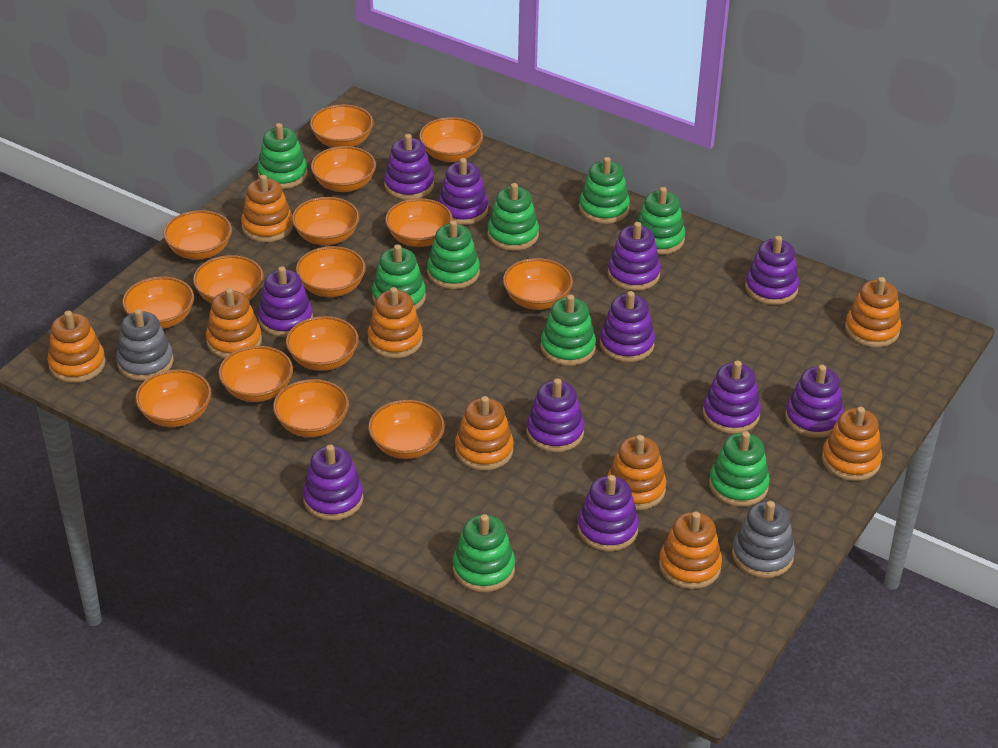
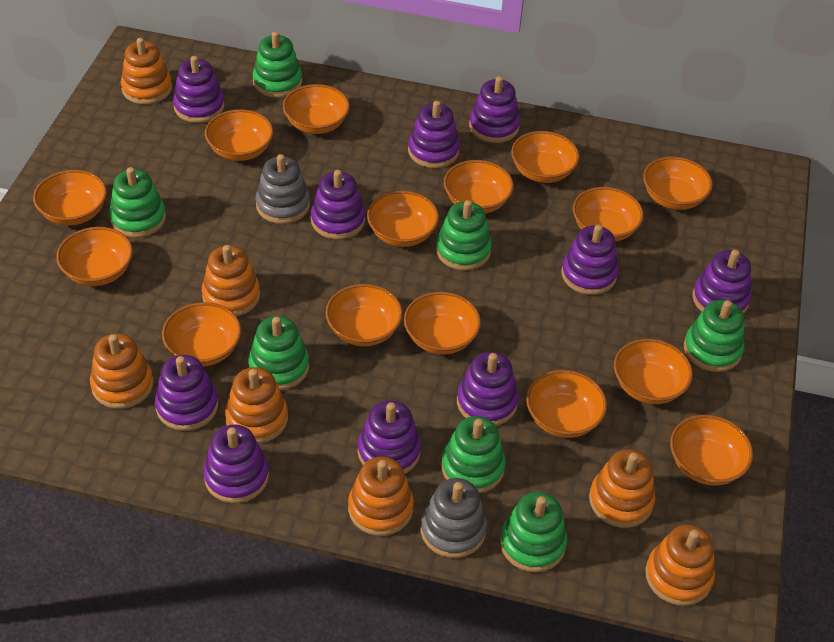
green stacking toy: 9 -> 7
orange stacking toy: 9 -> 7
purple stacking toy: 11 -> 10

